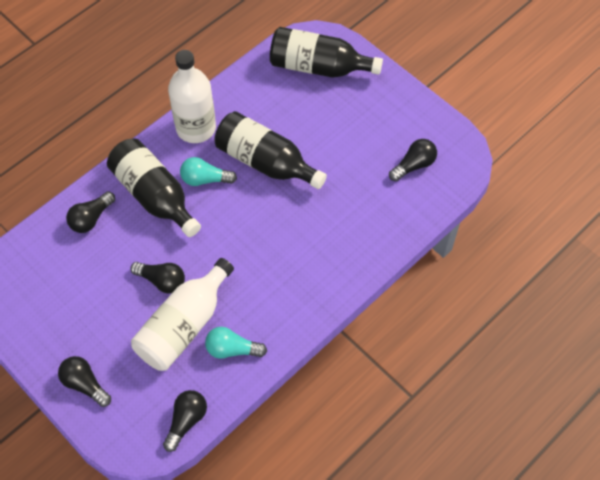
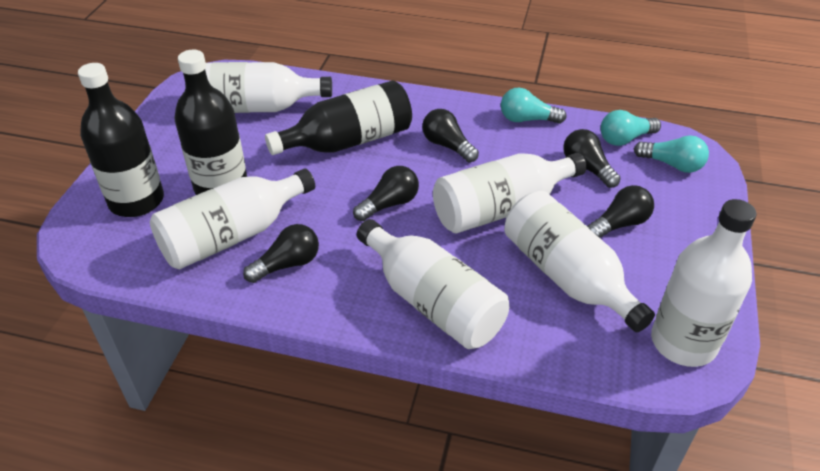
turquoise light bulb: 2 -> 3
white bottle: 2 -> 6

